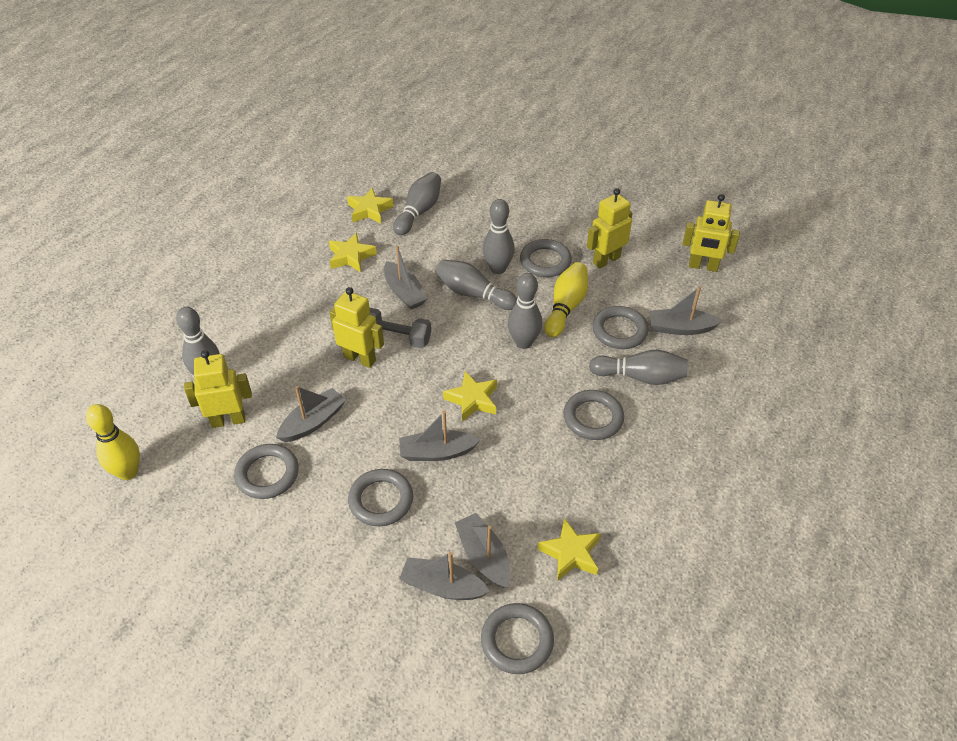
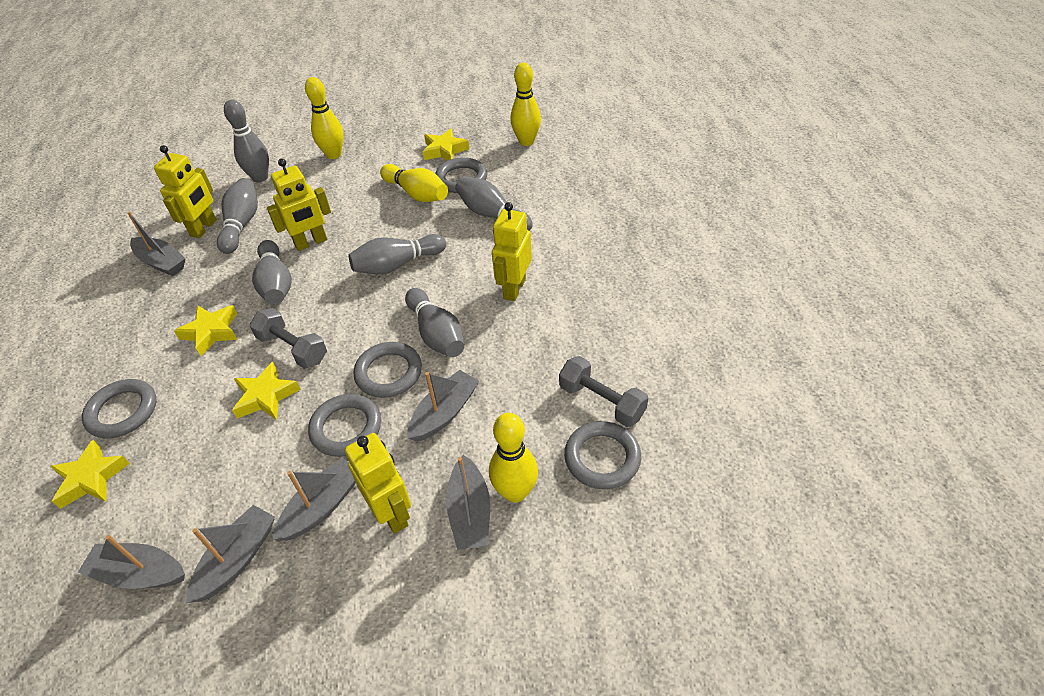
grey dumbbell: 1 -> 2
grey ring: 6 -> 5
yellow bowling pin: 2 -> 4

